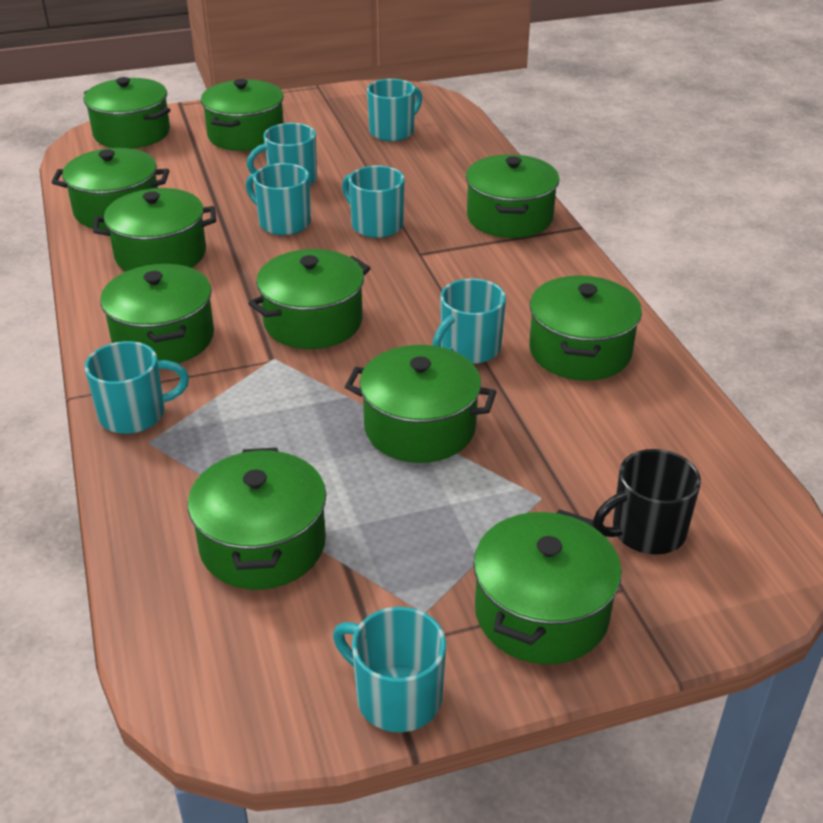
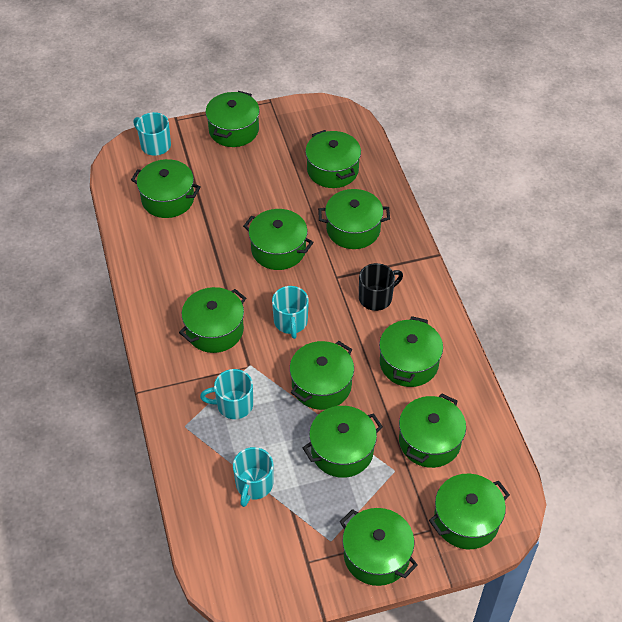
green pot: 11 -> 12
turquoise mug: 7 -> 4

